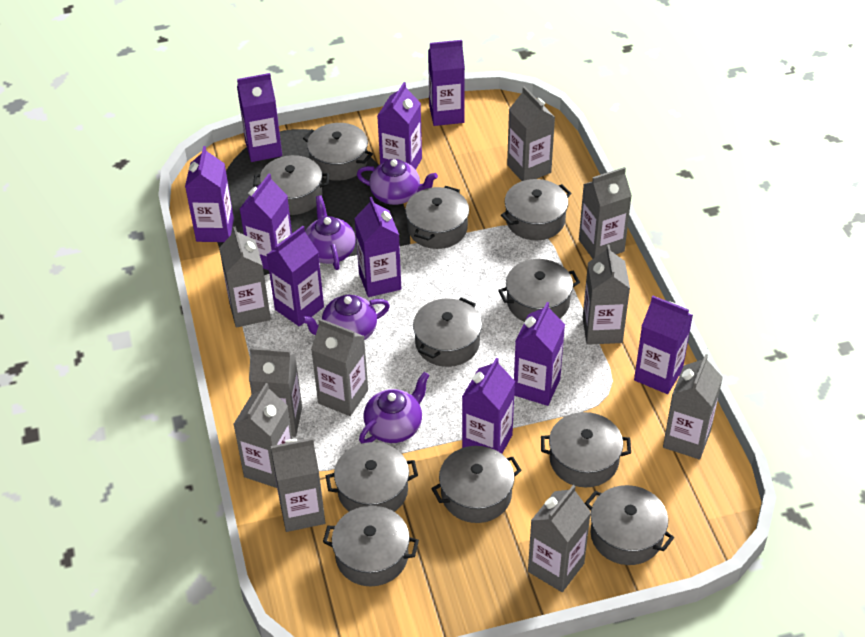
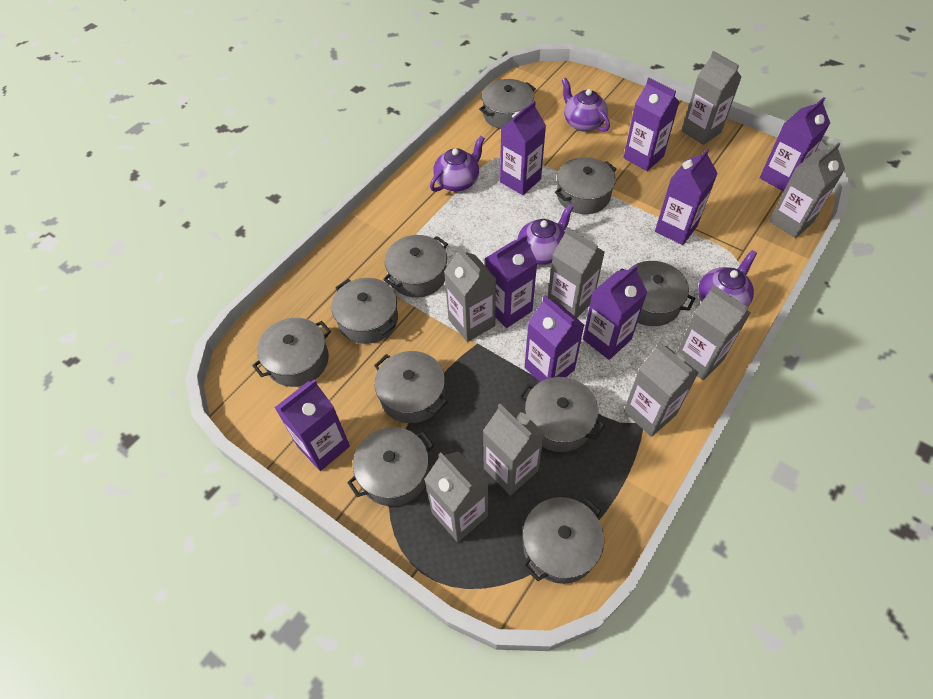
grey carton: 10 -> 8
grey pot: 11 -> 10
purple carton: 10 -> 8

